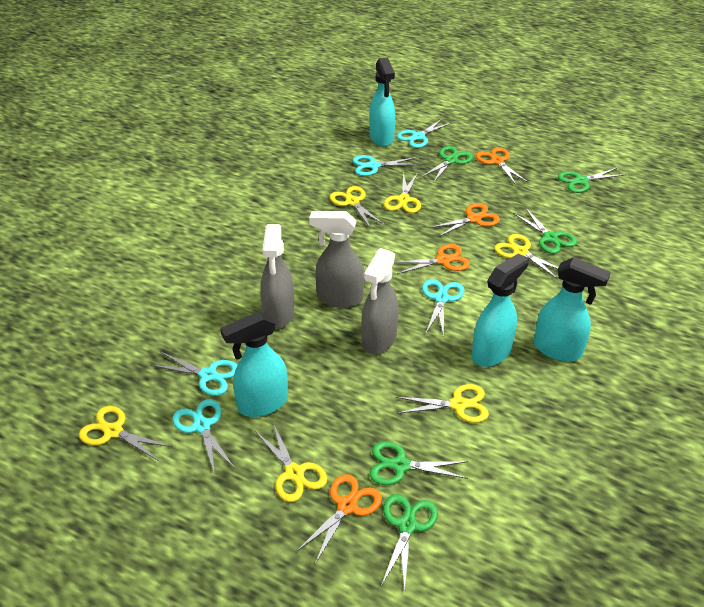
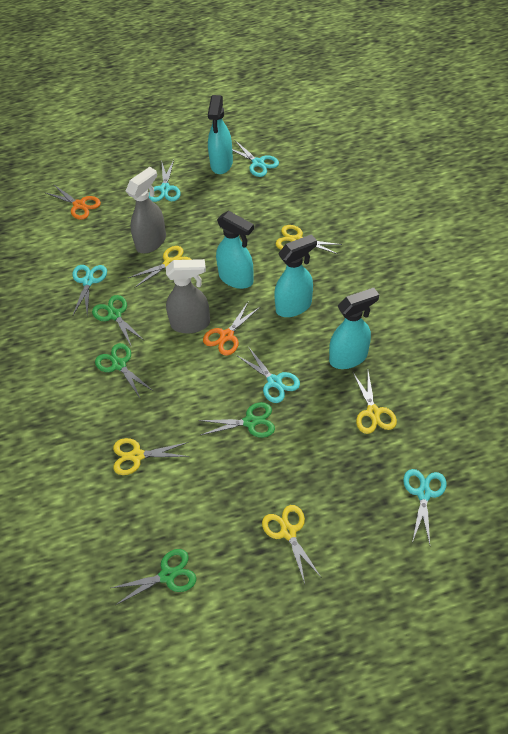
green scissors: 5 -> 4
grey spray bottle: 3 -> 2
orange scissors: 4 -> 2
yellow scissors: 6 -> 5

